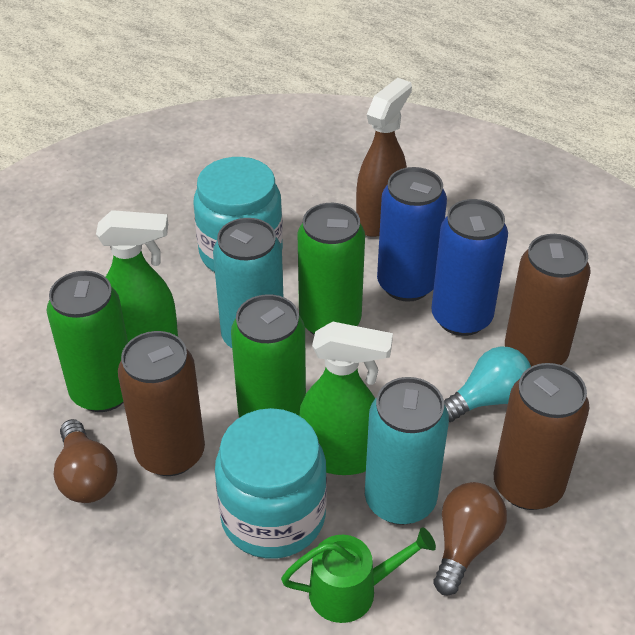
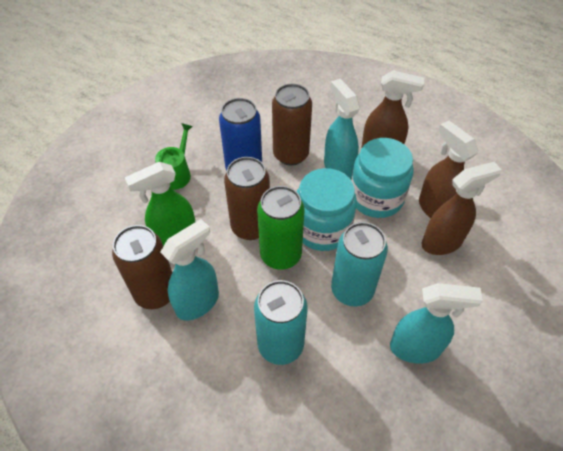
blue can: 2 -> 1
brown light bulb: 2 -> 0
brown spray bottle: 1 -> 3
green can: 3 -> 1
green spray bottle: 2 -> 1
turquoise light bulb: 1 -> 0
turquoise spray bottle: 0 -> 3

